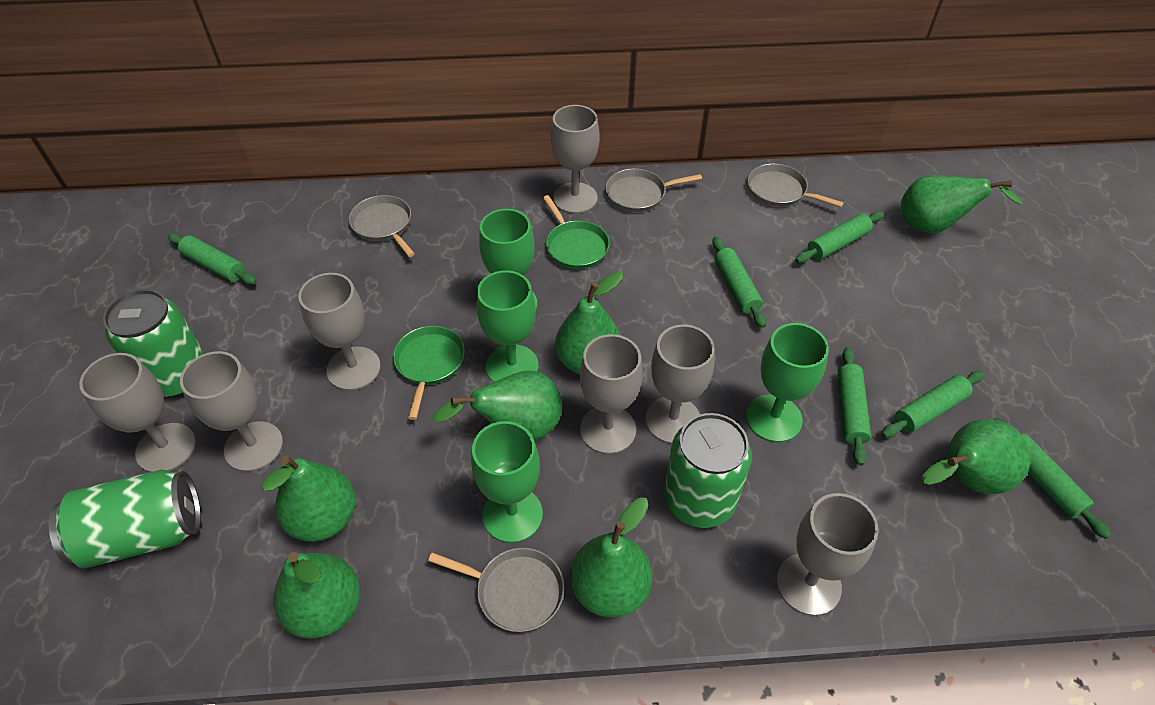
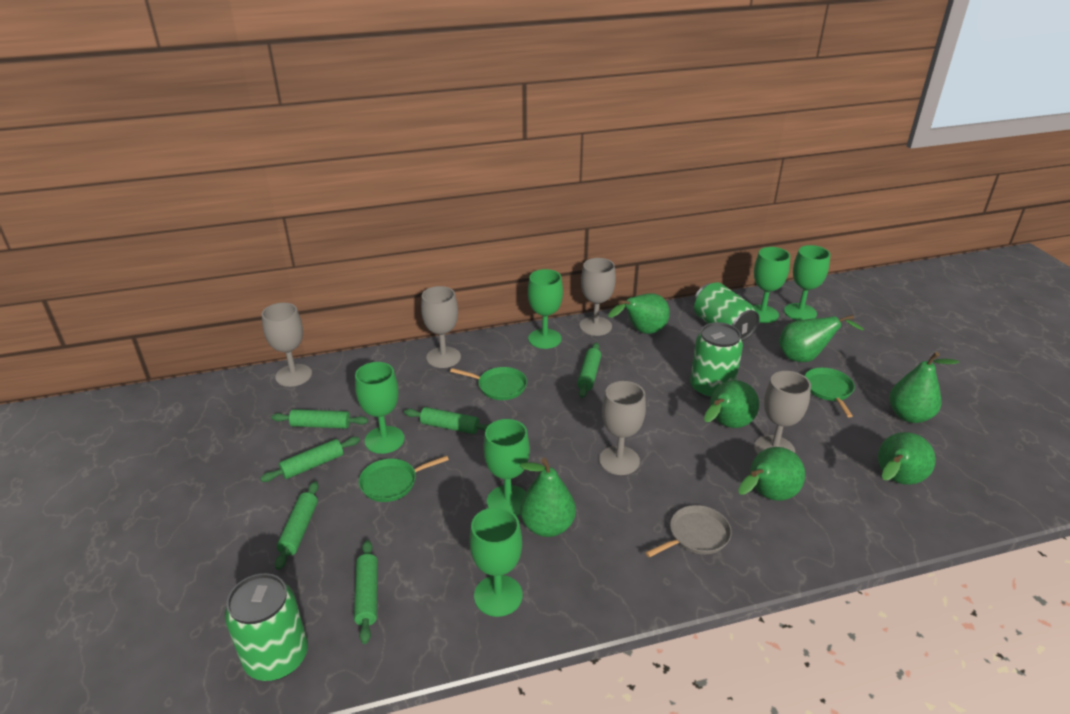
green goblet: 4 -> 6
green pan: 2 -> 3
grey goblet: 7 -> 5
grey pan: 4 -> 1

